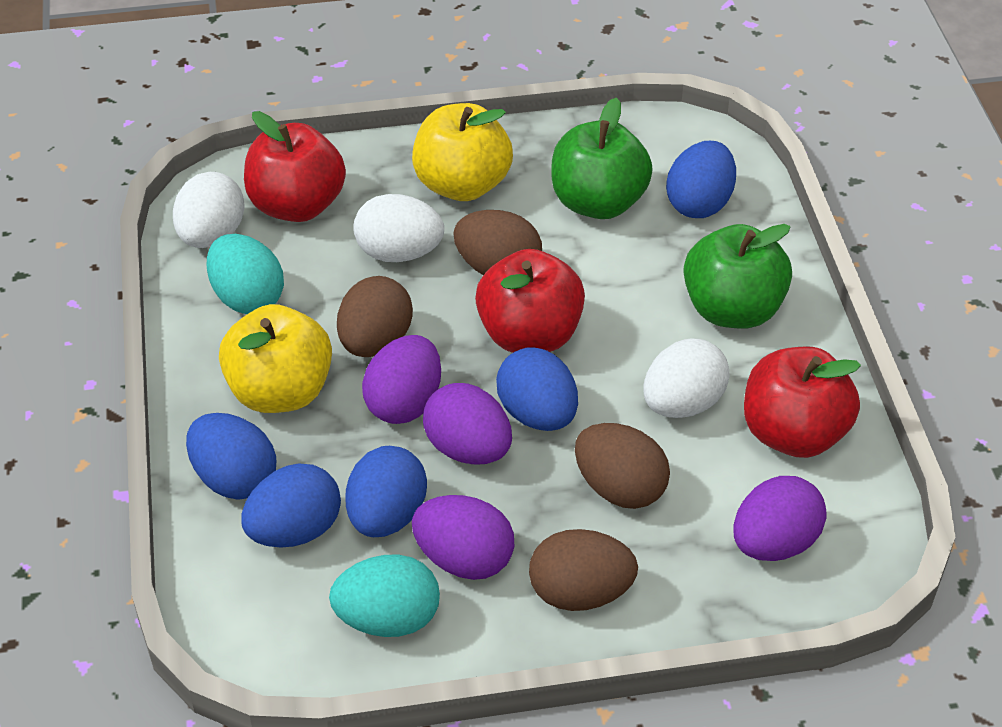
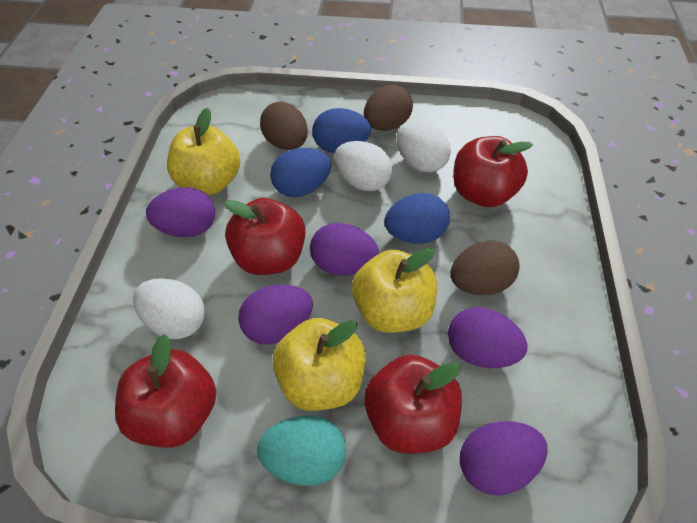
blue egg: 5 -> 3
brown egg: 4 -> 3
green apple: 2 -> 0
purple egg: 4 -> 5
red apple: 3 -> 4
turquoise egg: 2 -> 1
yellow apple: 2 -> 3

